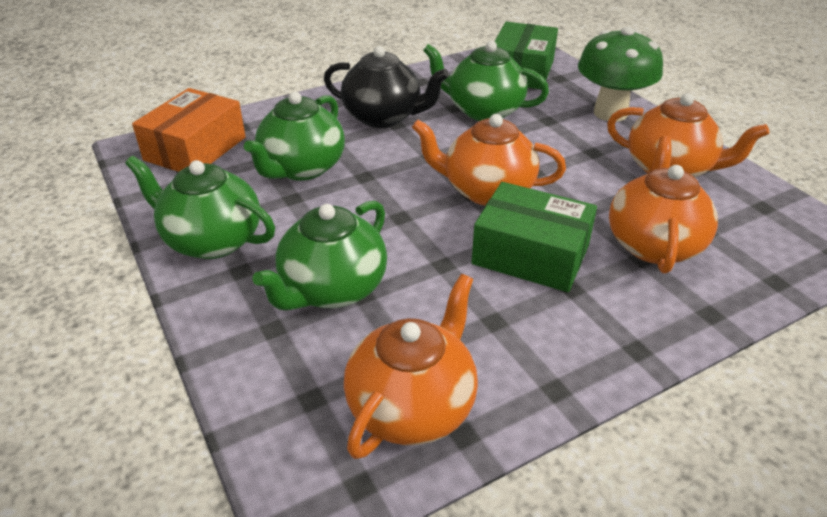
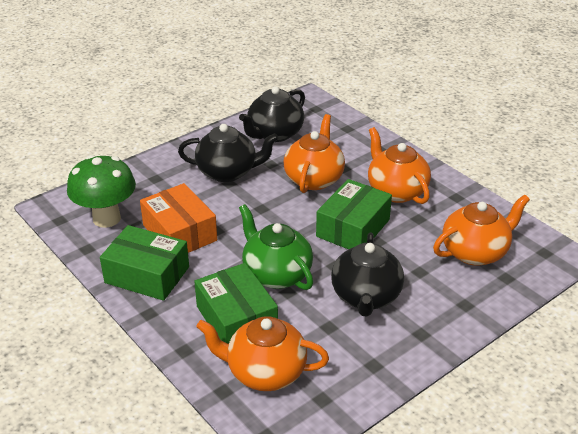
black teapot: 1 -> 3
green box: 2 -> 3
green teapot: 4 -> 1

